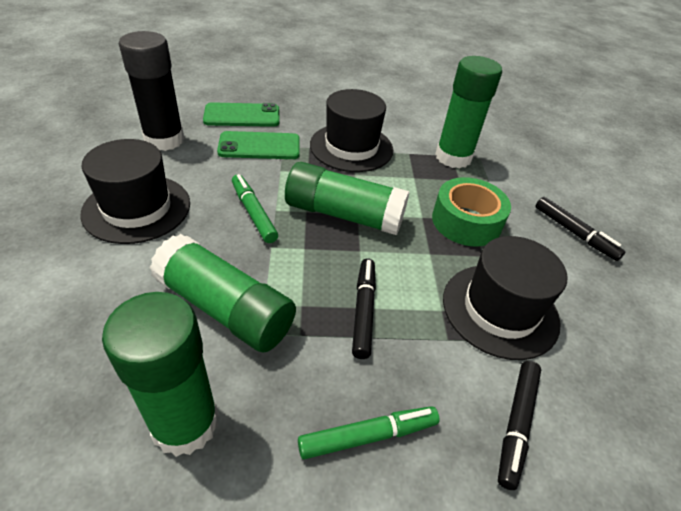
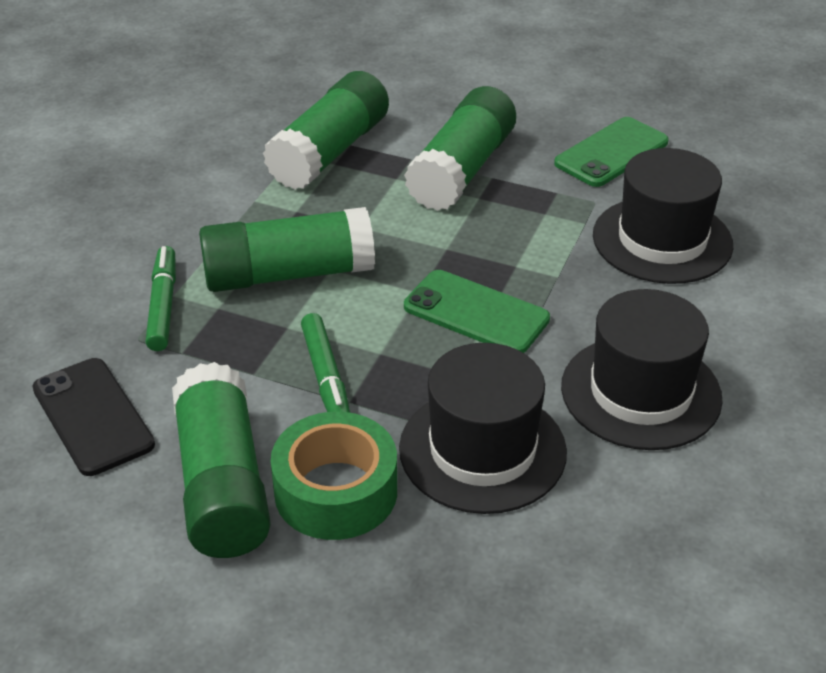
black glue stick: 1 -> 0
black marker: 3 -> 0
black phone: 0 -> 1

